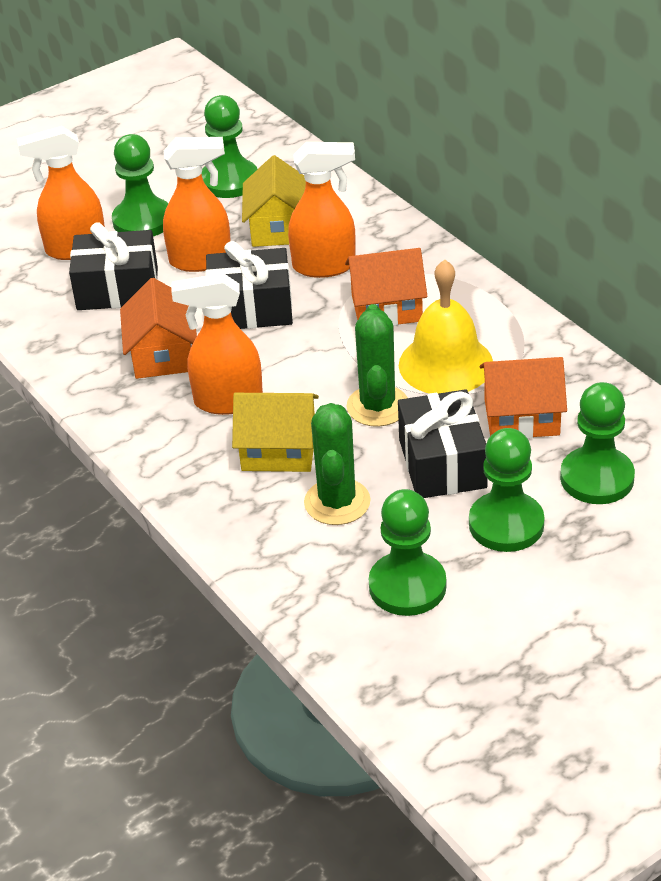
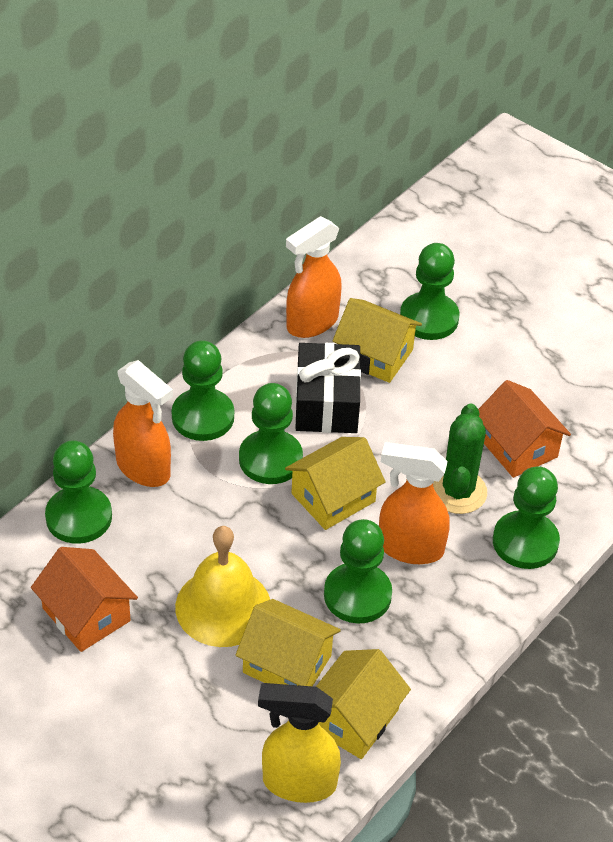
black gift: 3 -> 1
green cactus: 2 -> 1
green pawn: 5 -> 6
orange house: 3 -> 2
orange spray bottle: 4 -> 3
yellow house: 2 -> 4
yellow spray bottle: 0 -> 1

